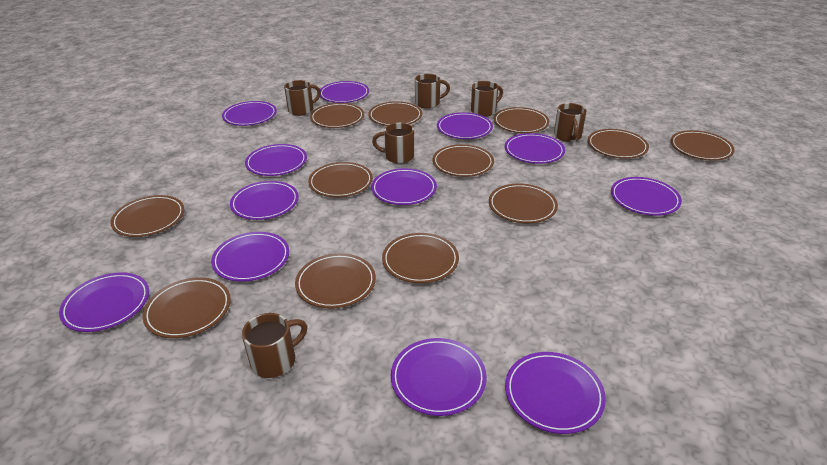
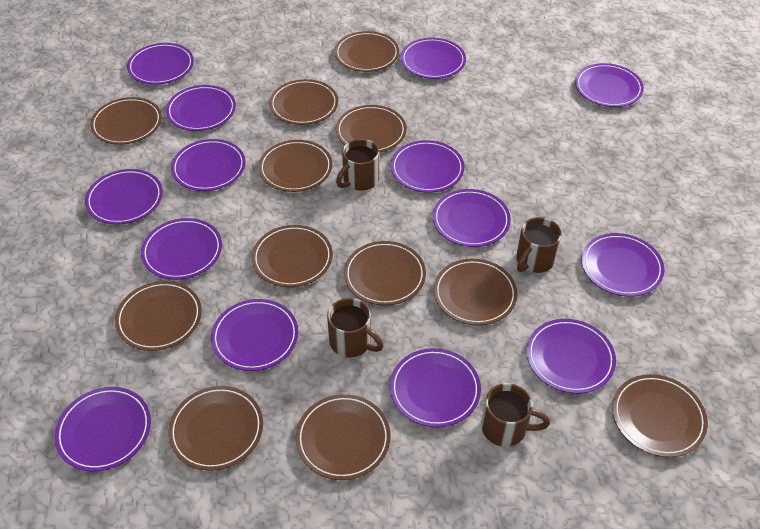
brown mug: 6 -> 4
purple plate: 12 -> 14

